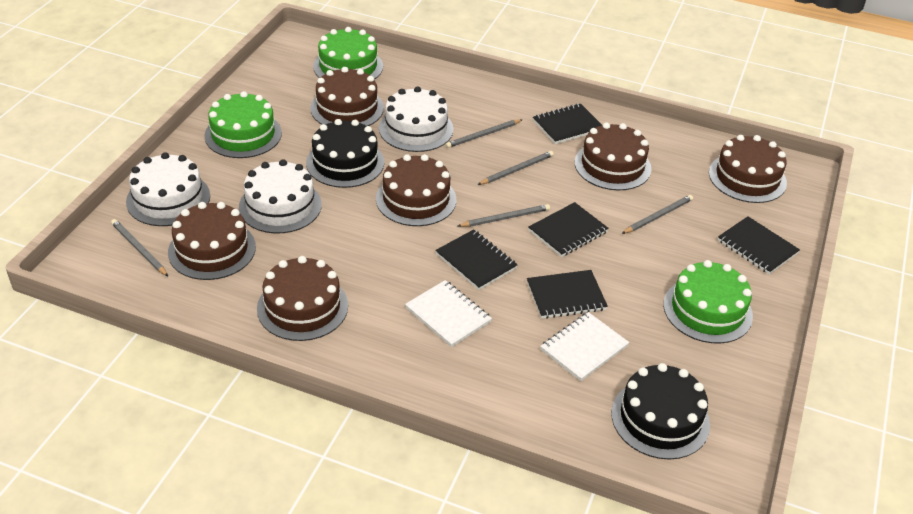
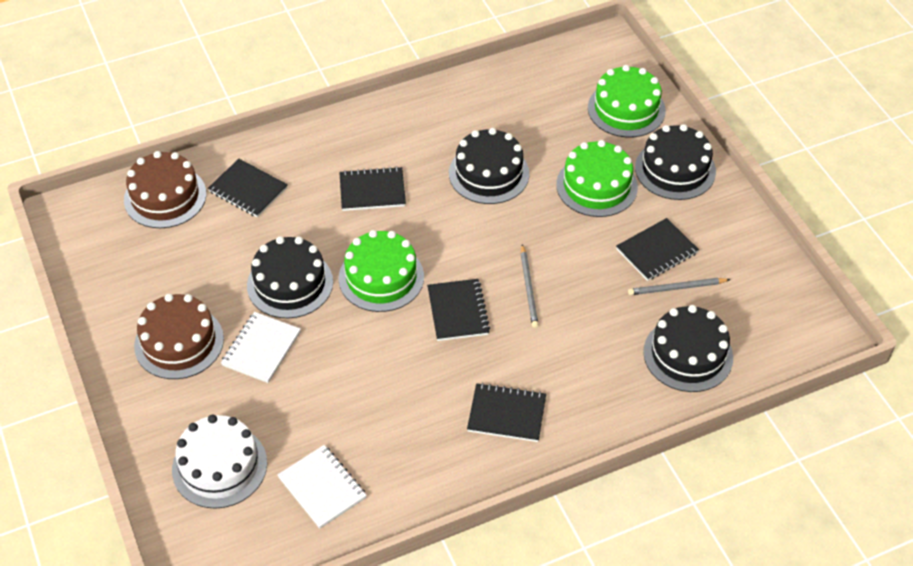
black cake: 2 -> 4
brown cake: 6 -> 2
grey pencil: 5 -> 2
white cake: 3 -> 1

